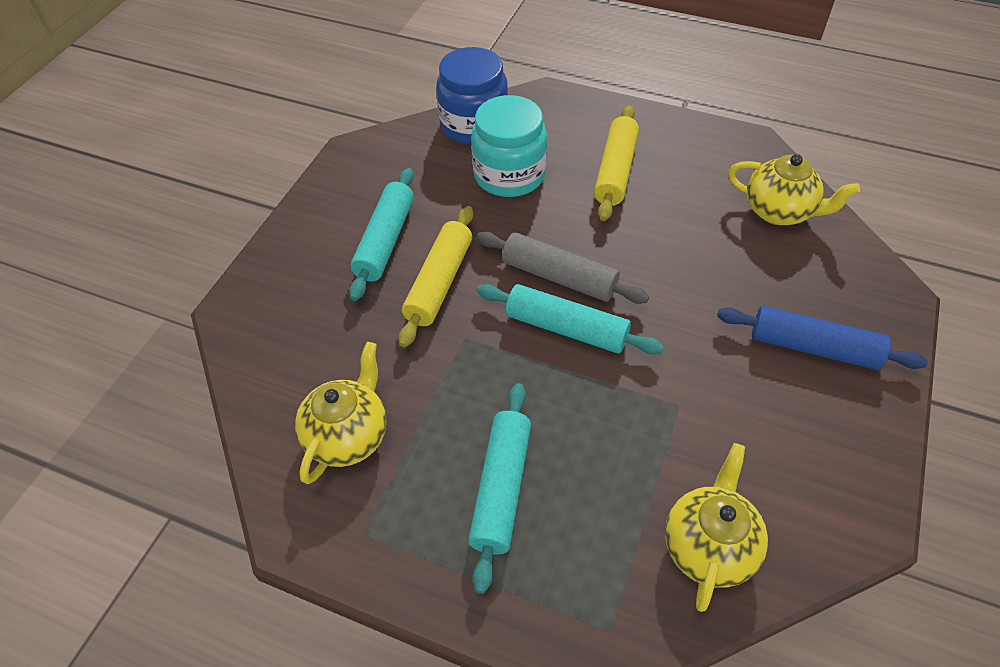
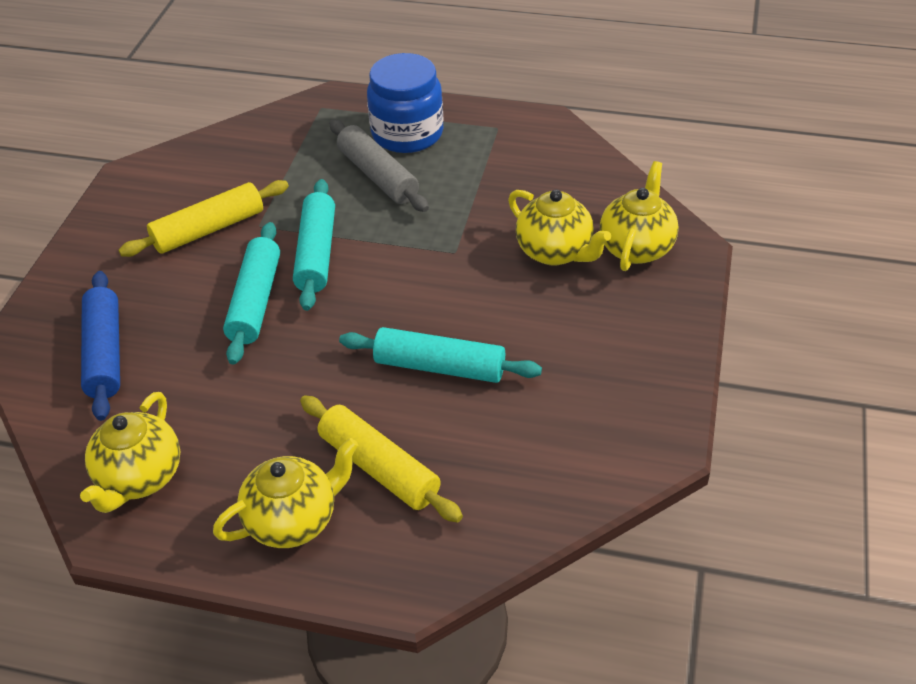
turquoise jar: 1 -> 0
yellow teapot: 3 -> 4

